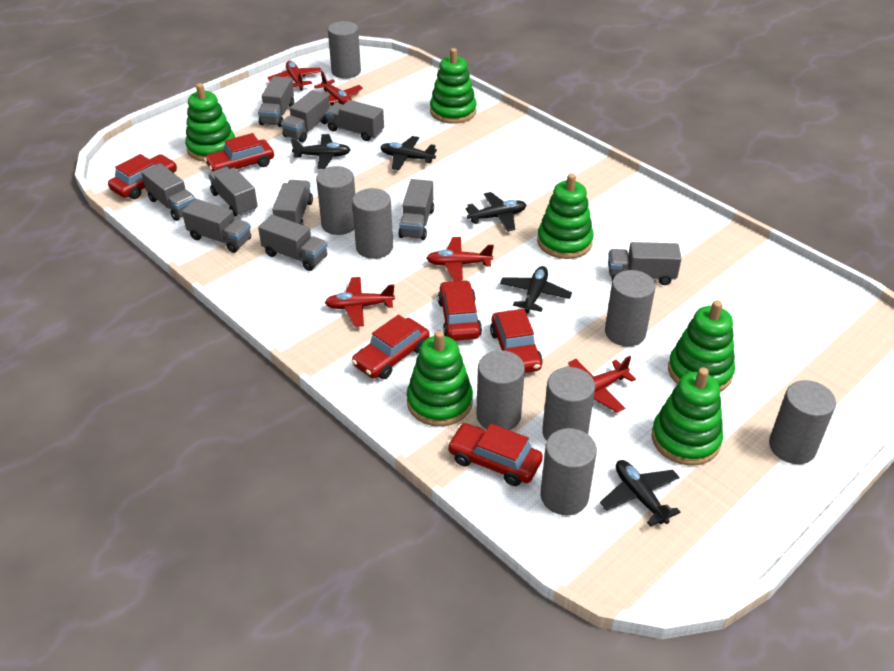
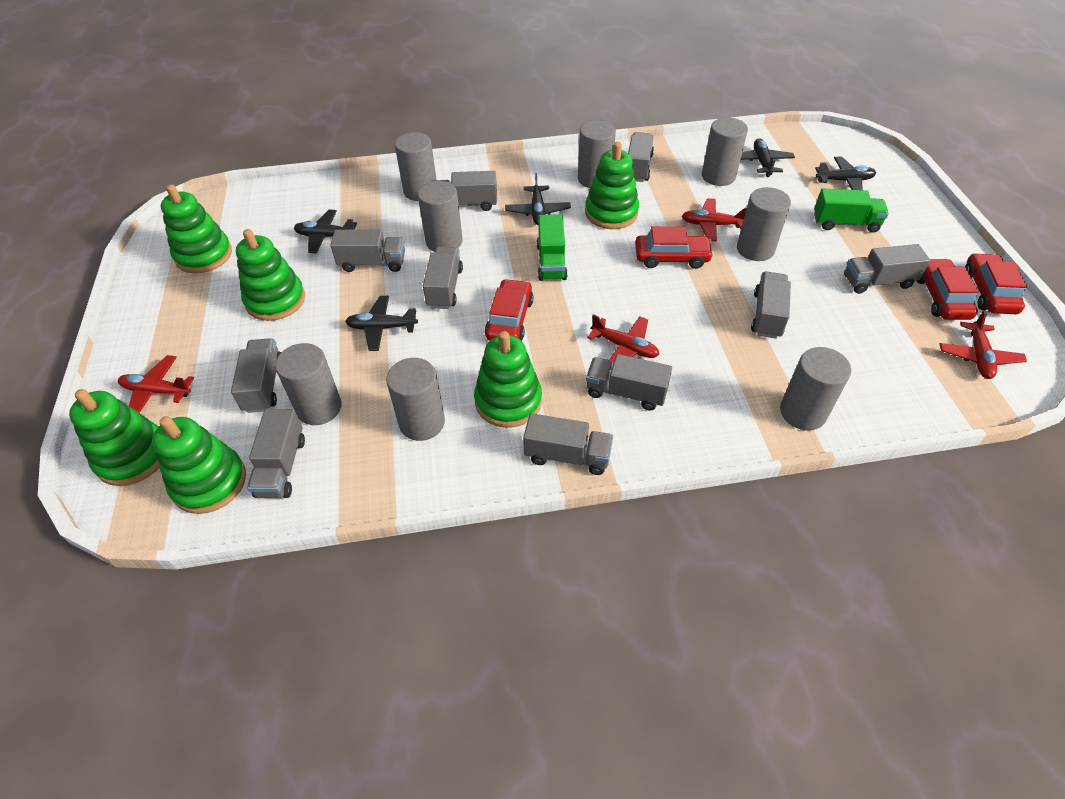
green truck: 0 -> 2
red car: 6 -> 4
red plane: 5 -> 4

